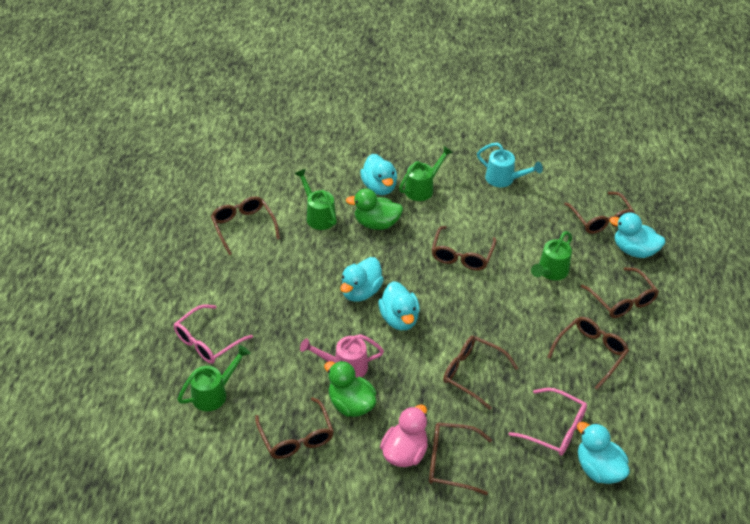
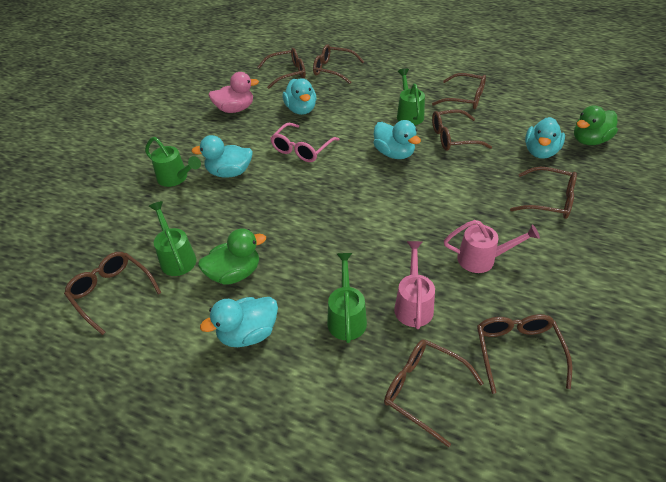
pink glasses: 2 -> 1
pink watering can: 1 -> 2
turquoise watering can: 1 -> 0

